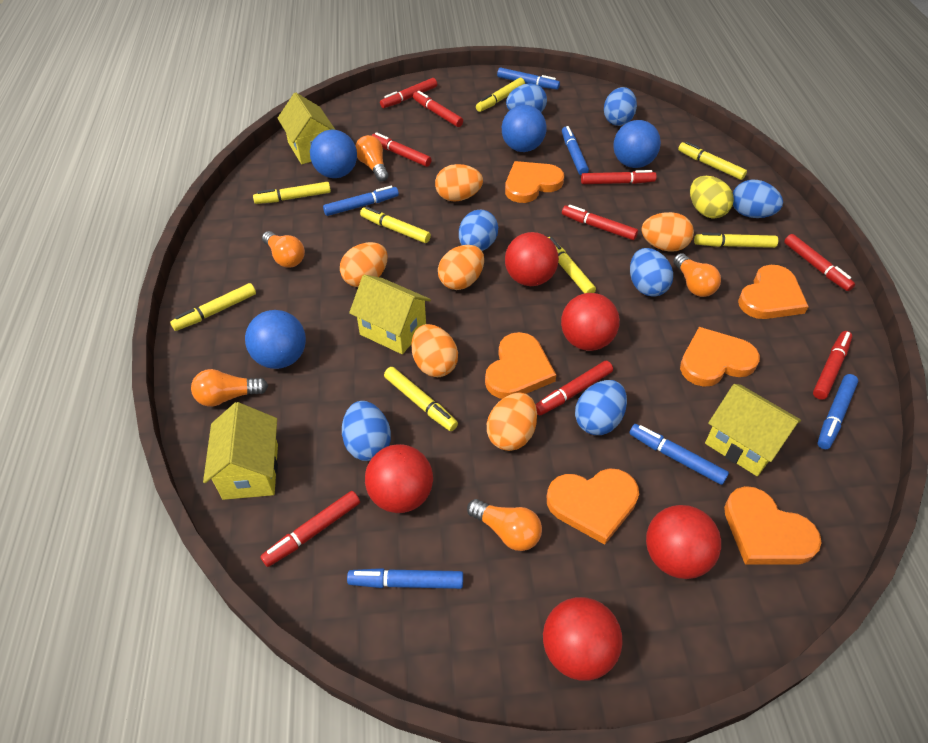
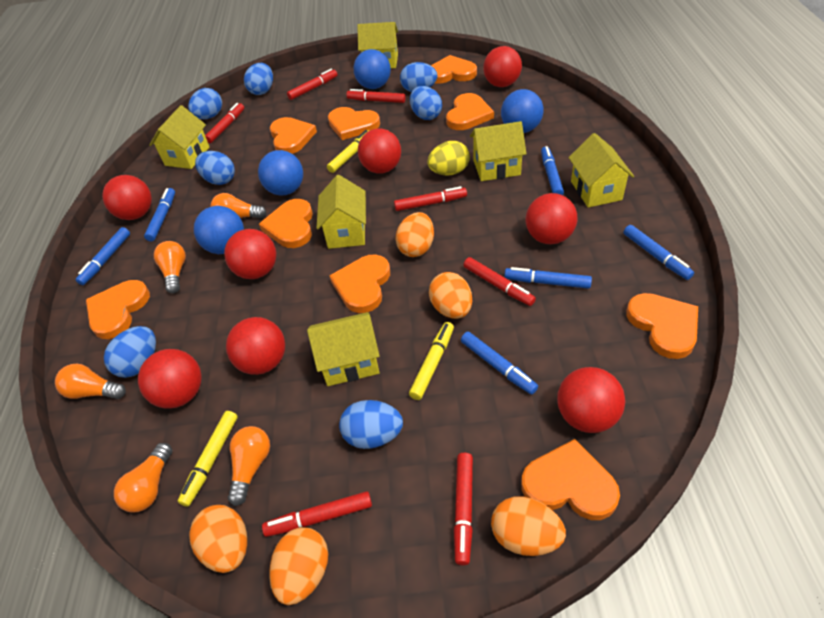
orange egg: 6 -> 5
orange heart: 6 -> 9
red ball: 5 -> 8
red marker: 9 -> 7
yellow house: 4 -> 6
yellow marker: 8 -> 3

